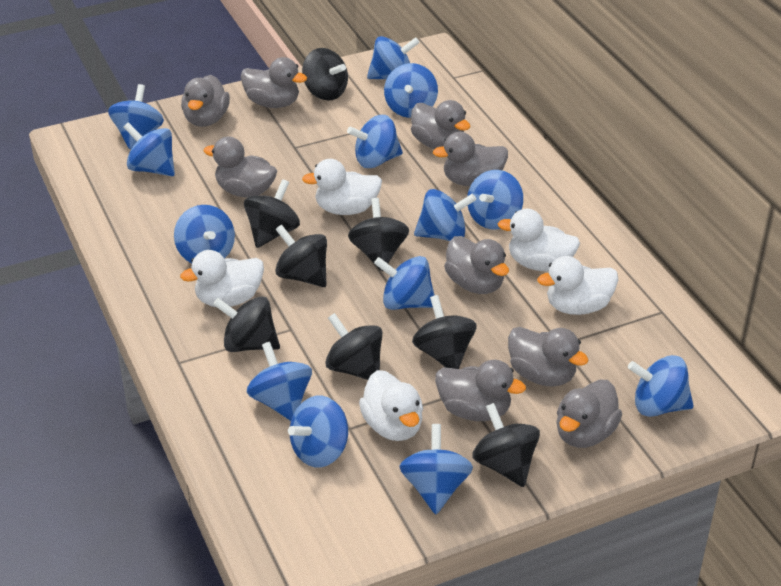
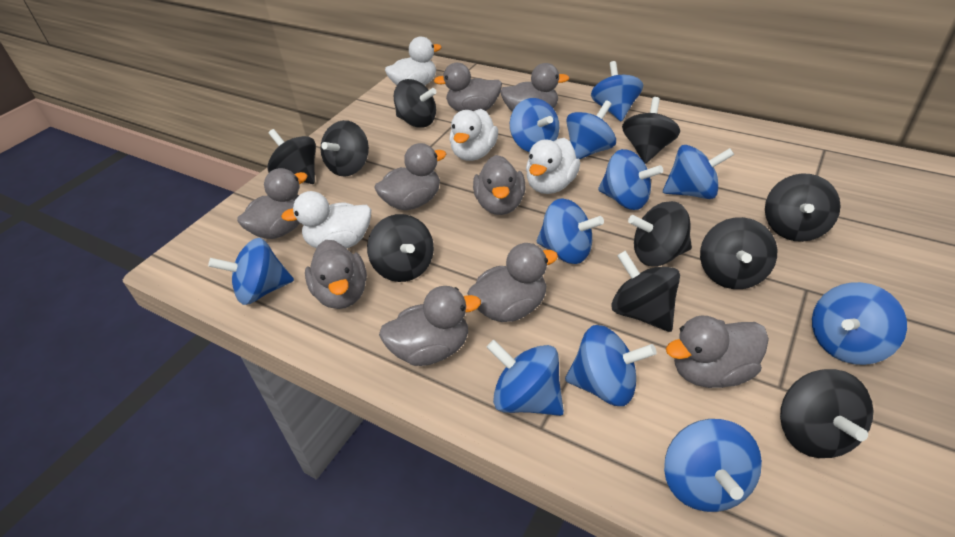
black spinning top: 8 -> 10
blue spinning top: 13 -> 11
white duck: 5 -> 4

